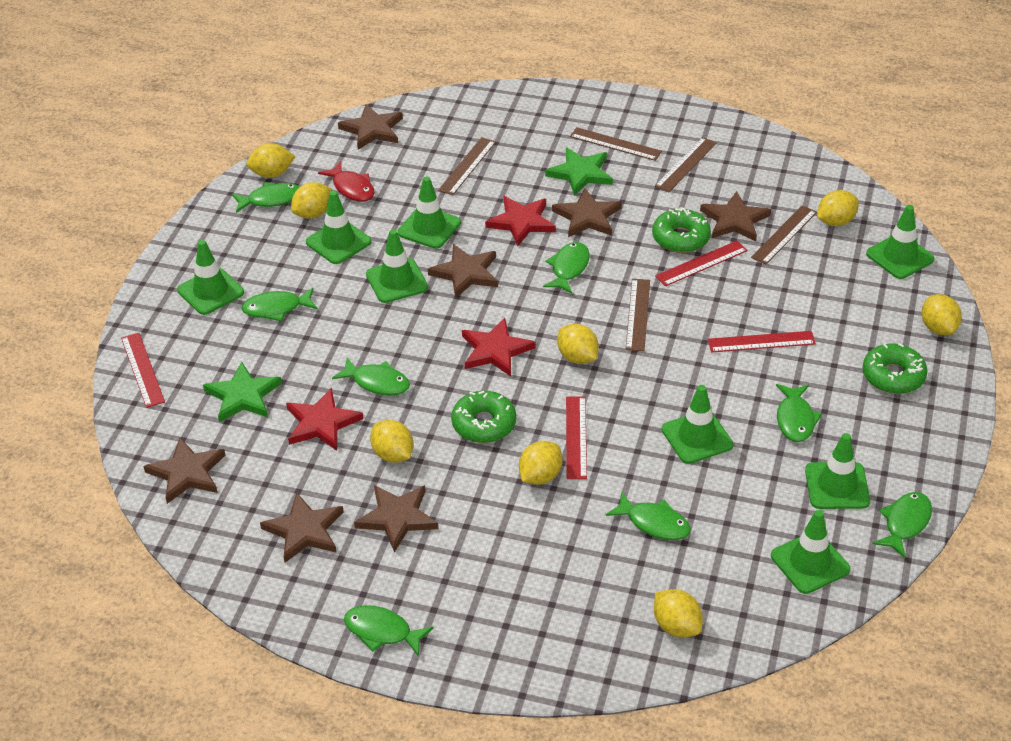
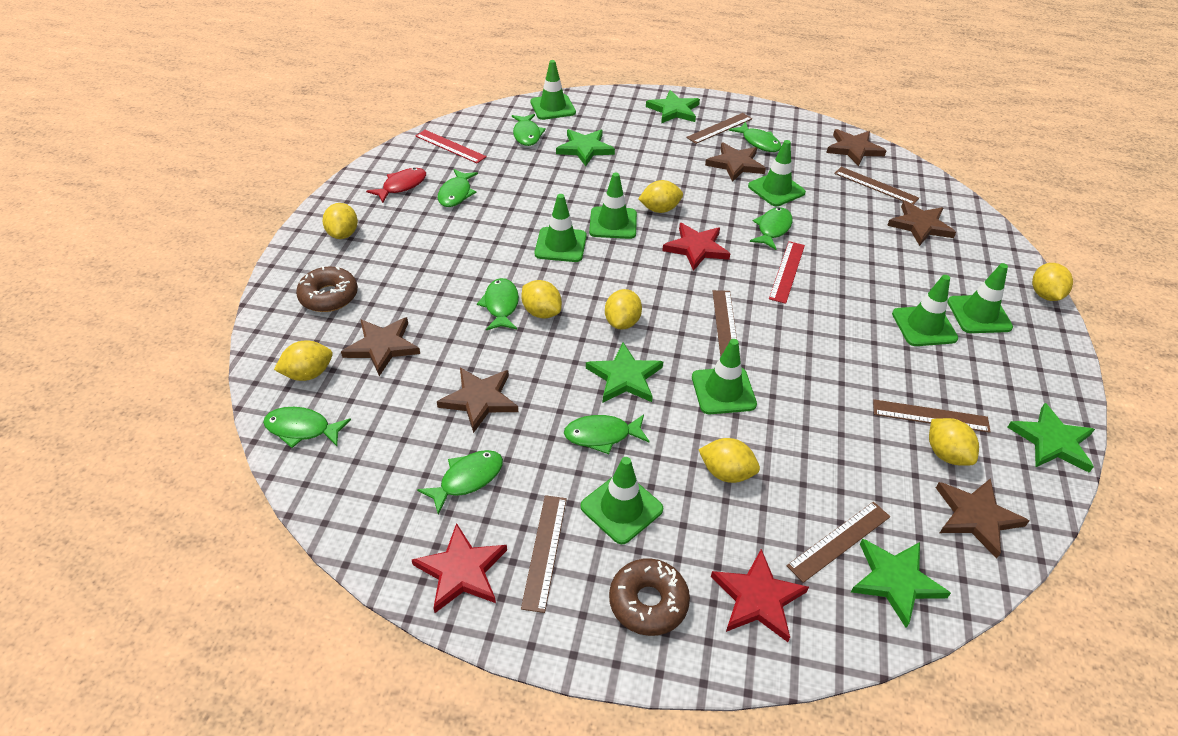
brown donut: 0 -> 2
brown ruler: 5 -> 6
brown star: 7 -> 6
green donut: 3 -> 0
green star: 2 -> 5
red ruler: 4 -> 2

